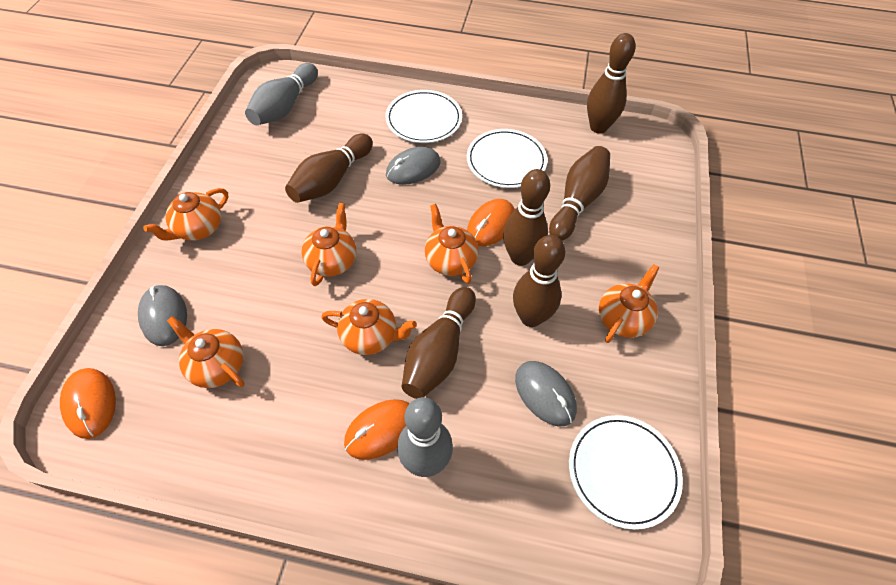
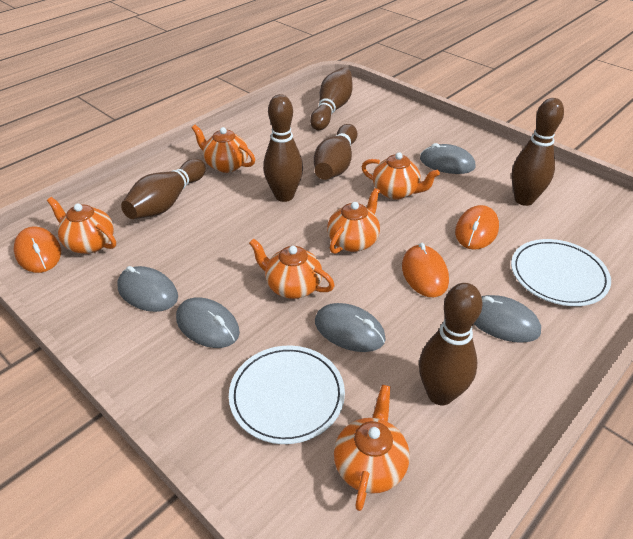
grey bowling pin: 2 -> 0
grey mouse: 3 -> 5
white plate: 3 -> 2

